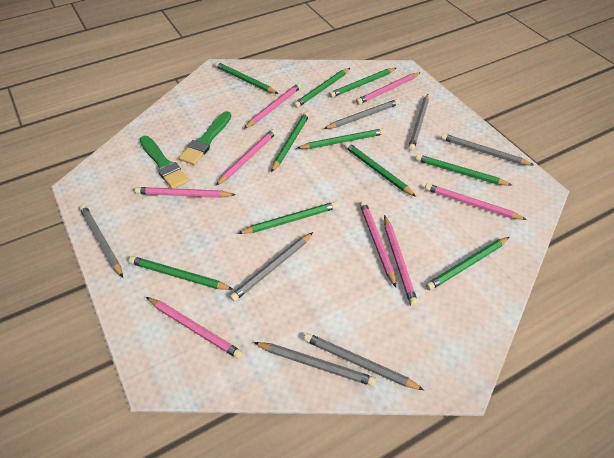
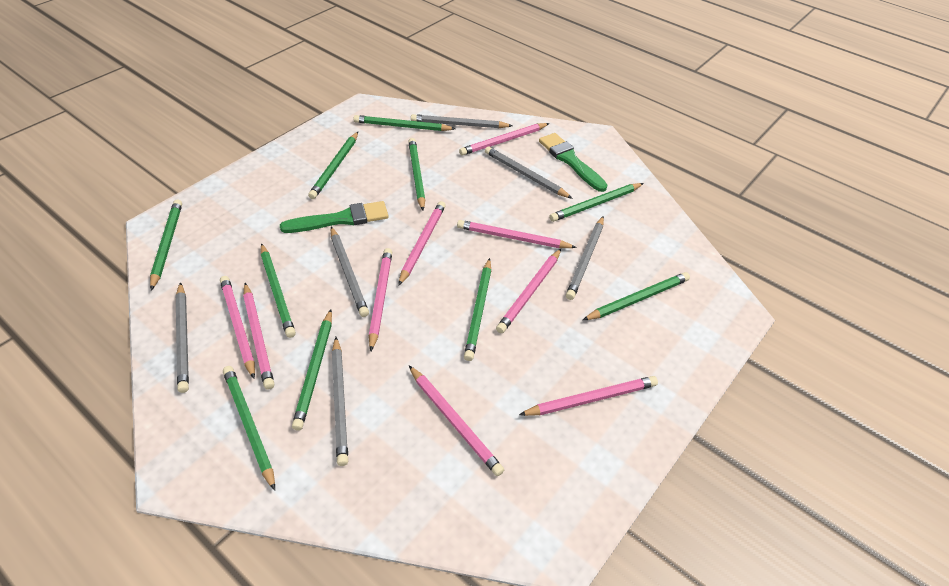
grey pencil: 7 -> 6
pink pencil: 8 -> 9

